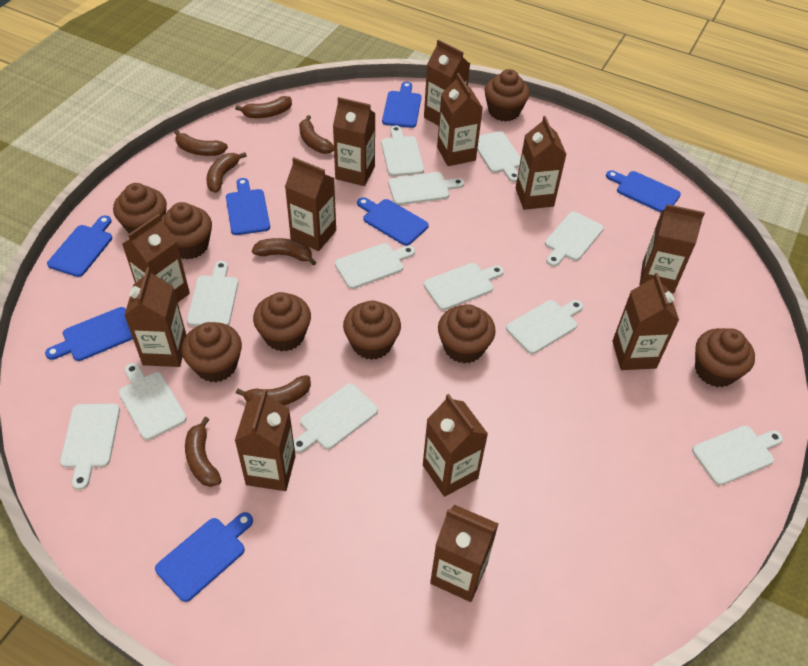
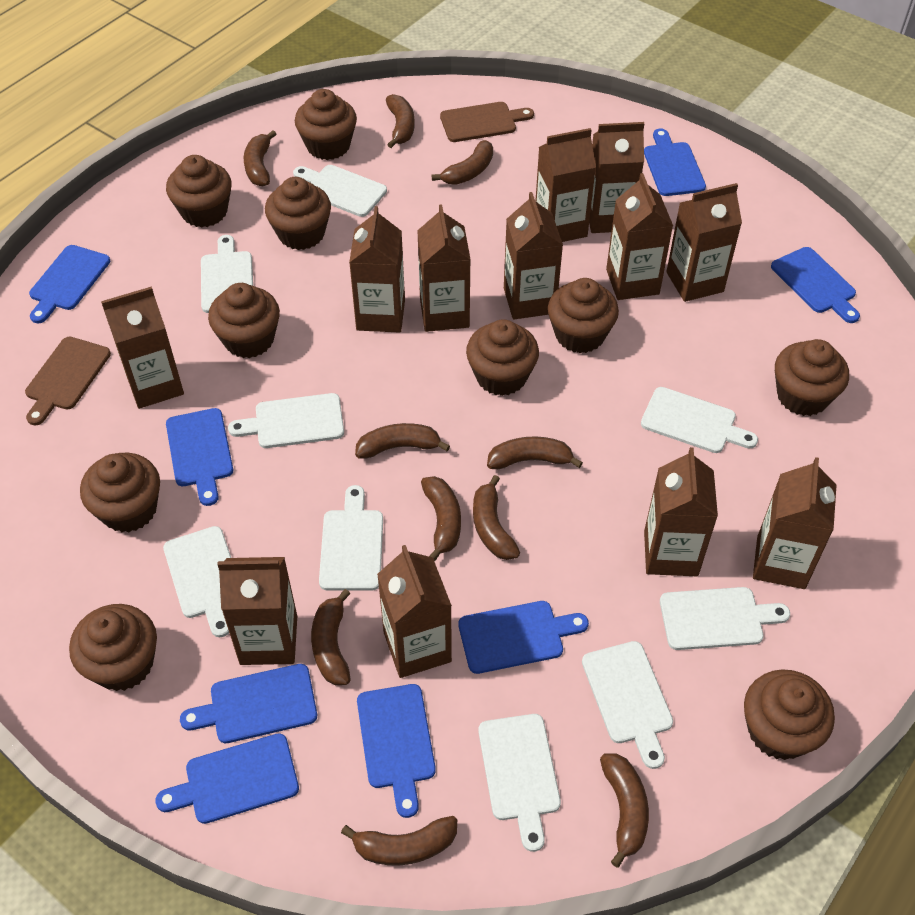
blue cutting board: 7 -> 8
brown banana: 7 -> 10
brown cupcake: 8 -> 10
brown cutting board: 0 -> 2
white cutting board: 12 -> 9

